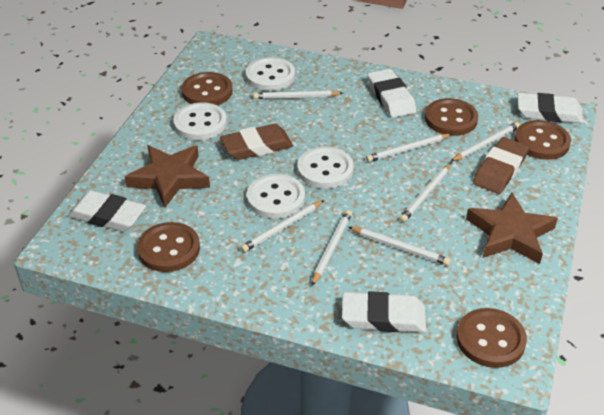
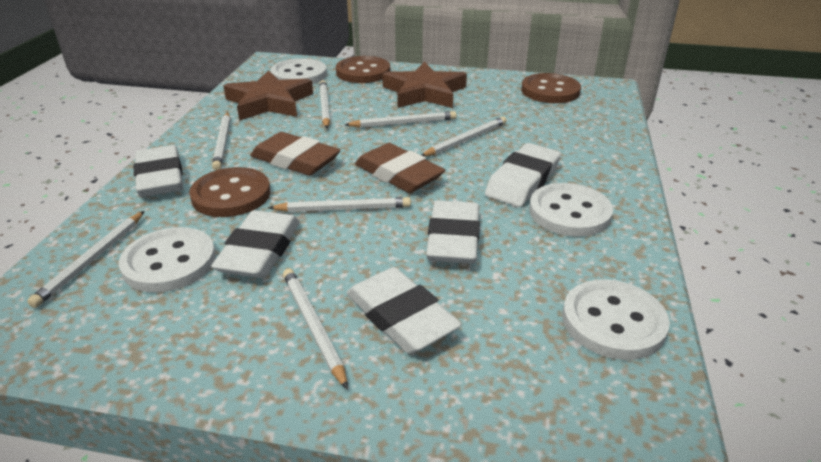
brown button: 5 -> 3
white eraser: 4 -> 5

